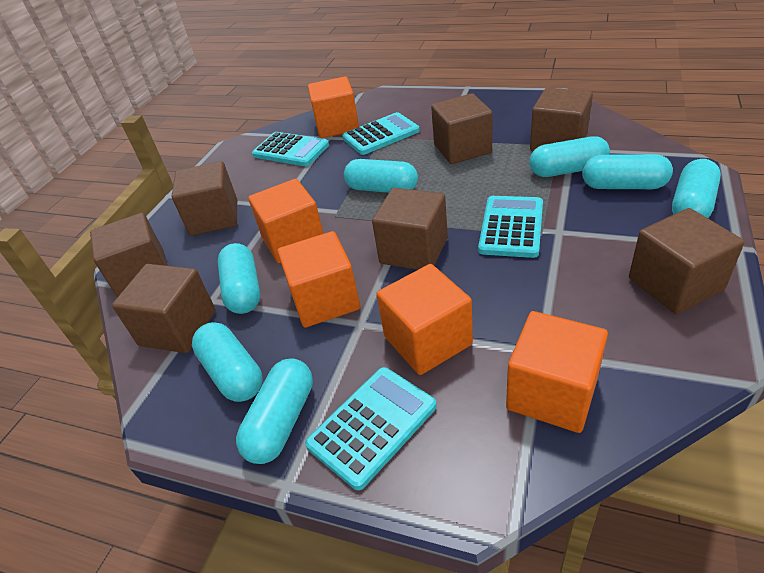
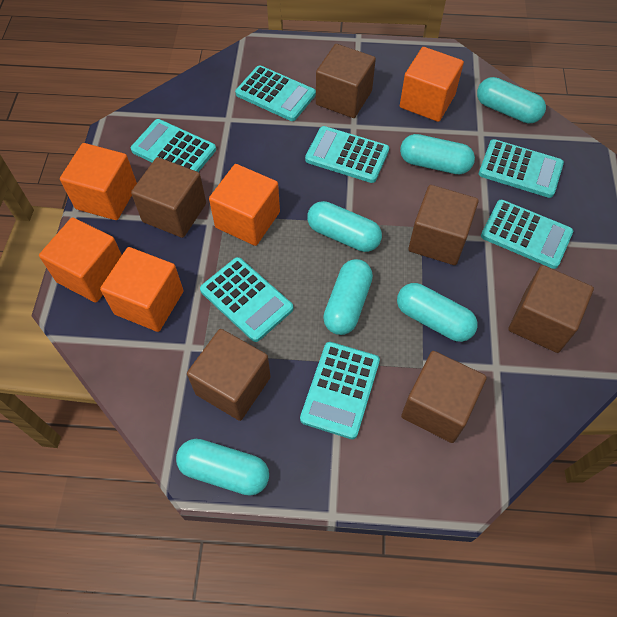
brown cube: 7 -> 6
turquoise calculator: 4 -> 7
turquoise capsule: 7 -> 6

